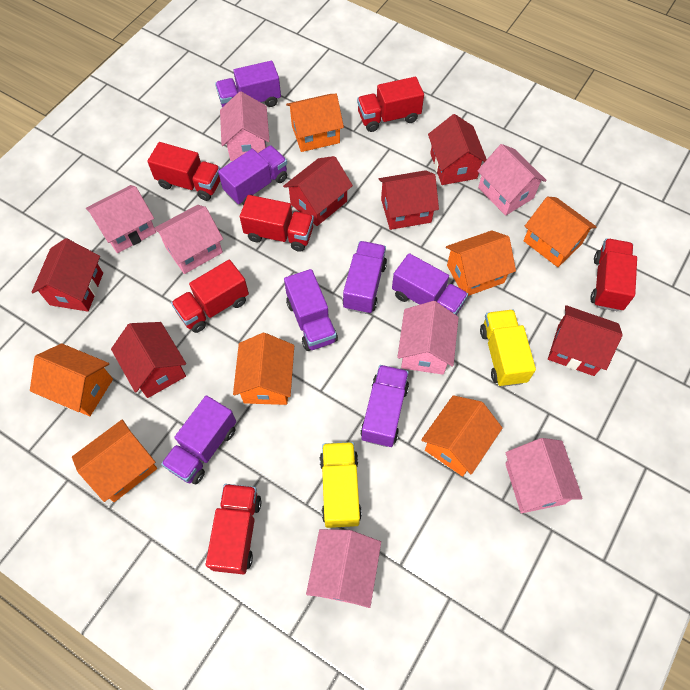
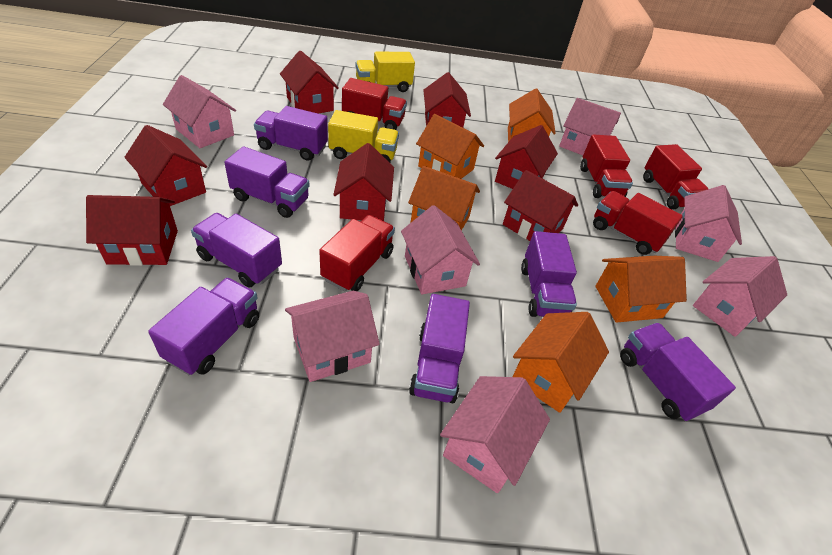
orange house: 7 -> 5
red house: 6 -> 7
red truck: 6 -> 5

